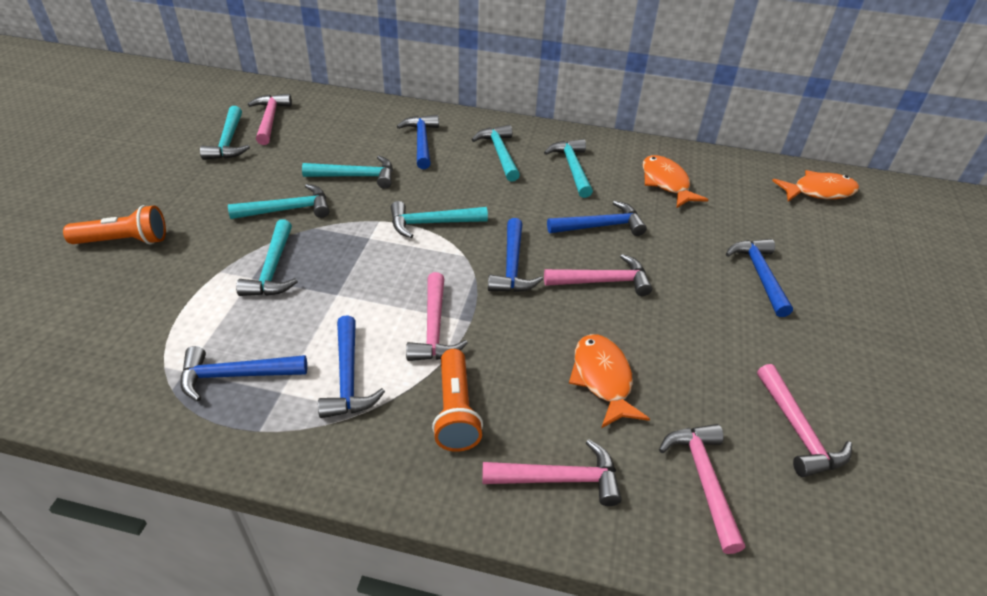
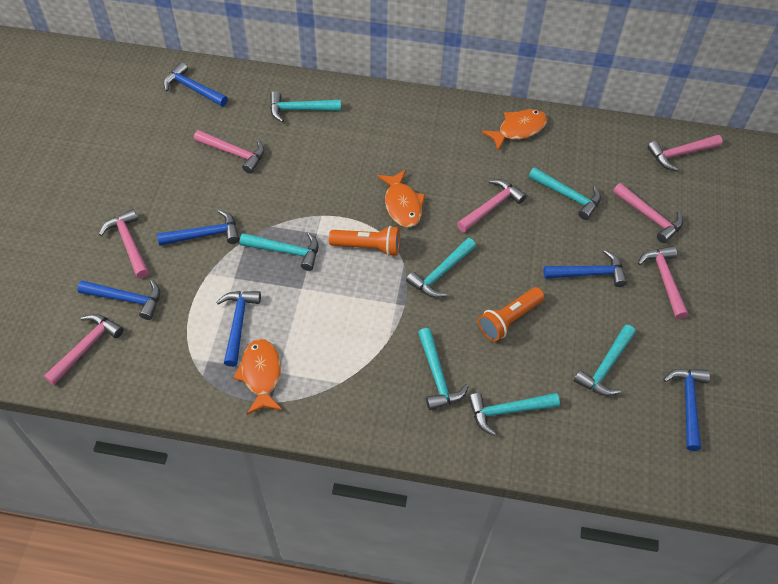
pink hammer: 6 -> 7

